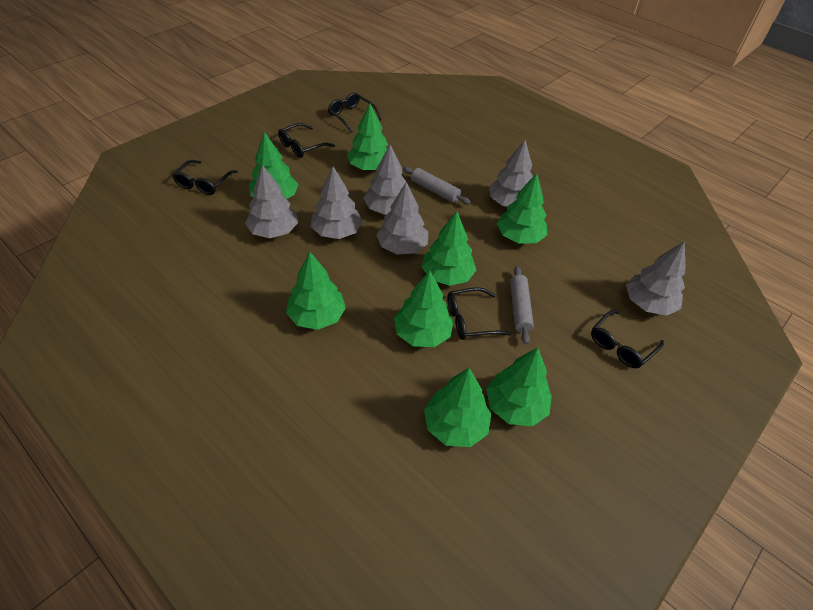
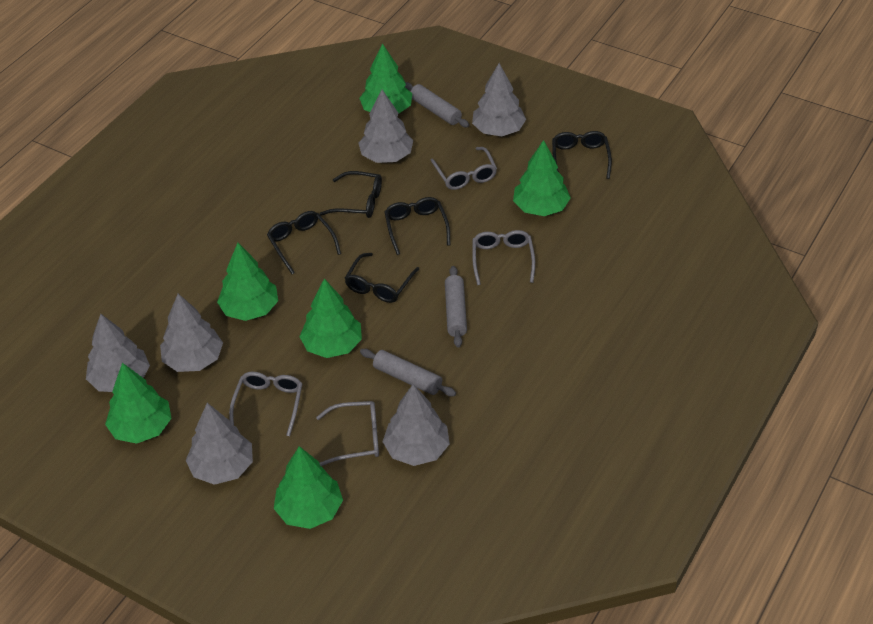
green tree: 8 -> 6
grey glasses: 0 -> 4
grey rolling pin: 2 -> 3

